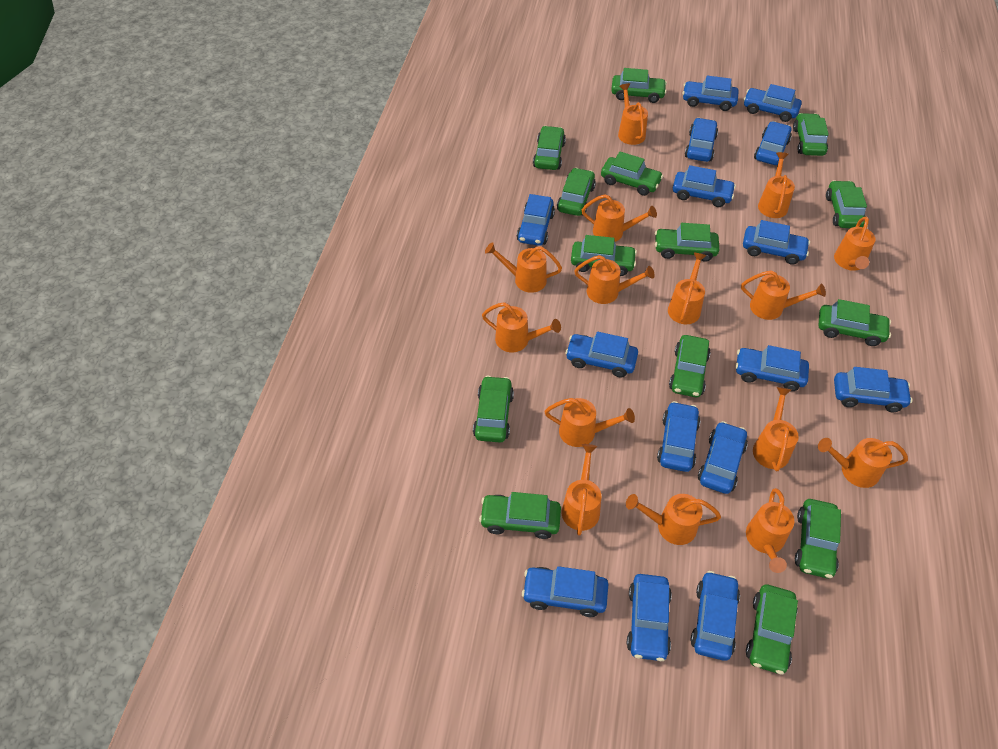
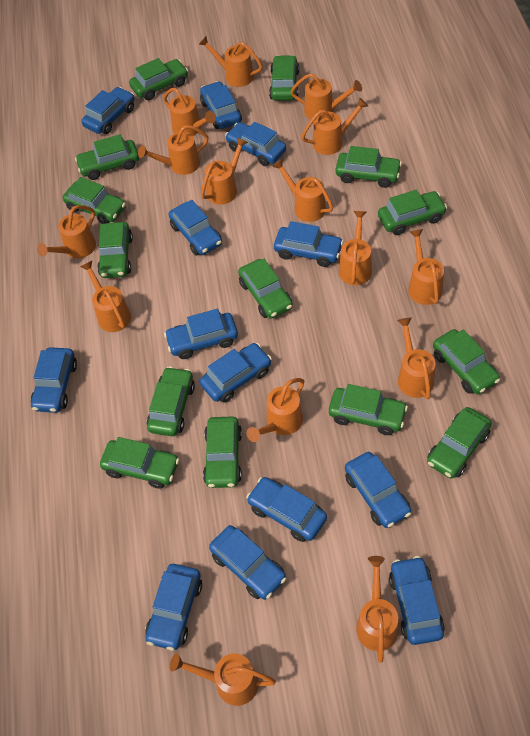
blue car: 15 -> 13

